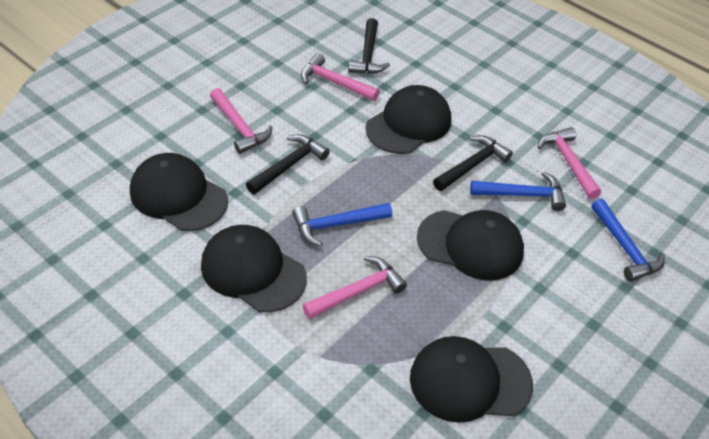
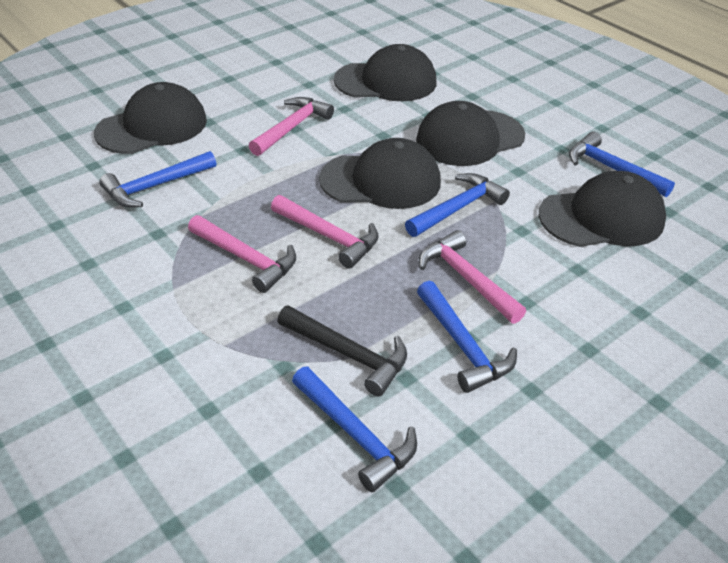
black hammer: 3 -> 1
blue hammer: 3 -> 5

